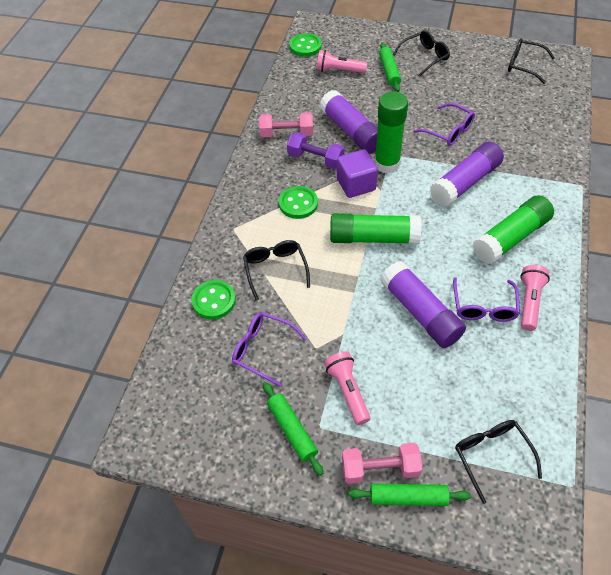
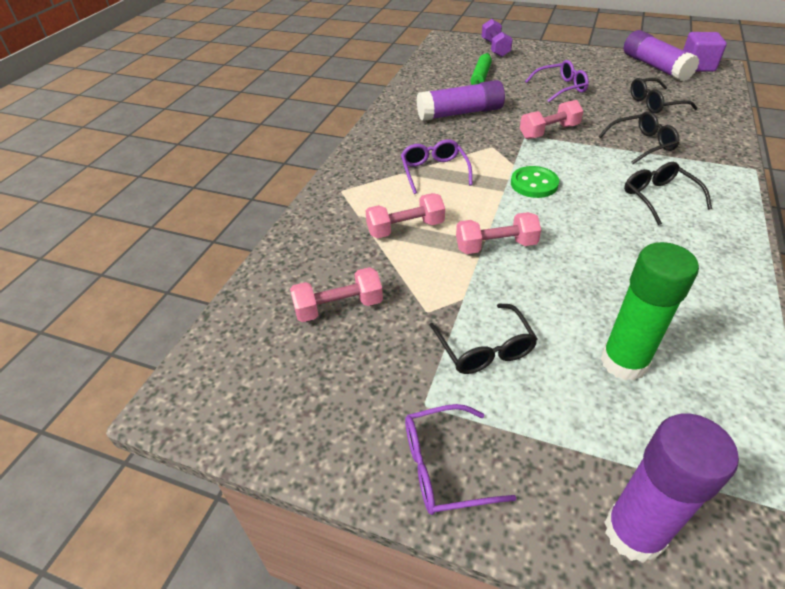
green button: 3 -> 1
green glue stick: 3 -> 1
green rolling pin: 3 -> 1
pink dumbbell: 2 -> 4
pink flashlight: 3 -> 0

